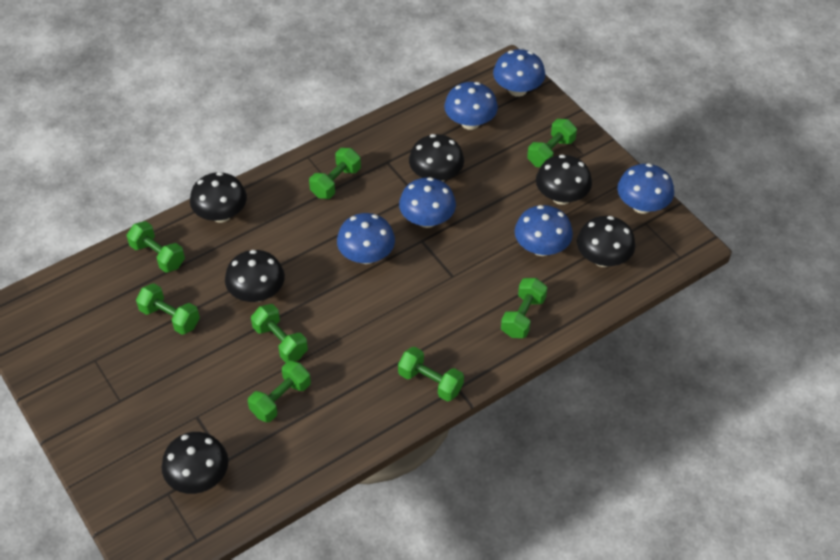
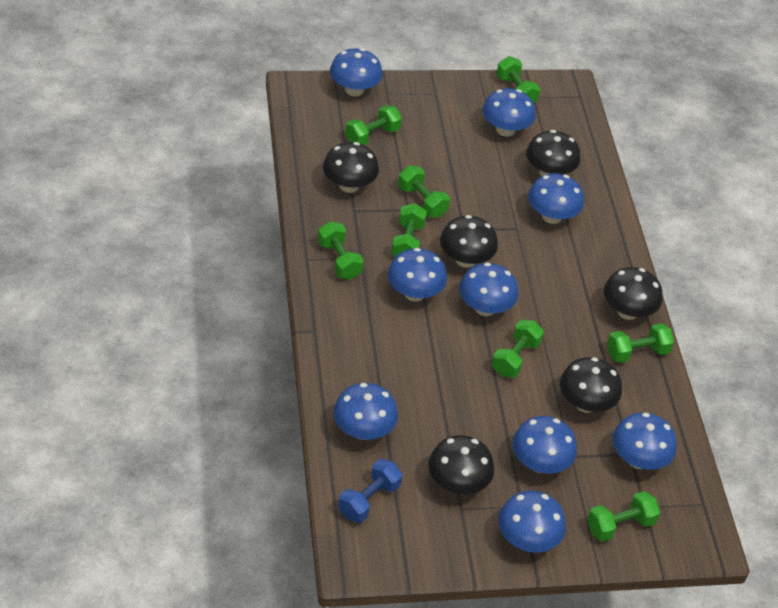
blue dumbbell: 0 -> 1
blue mushroom: 6 -> 9

